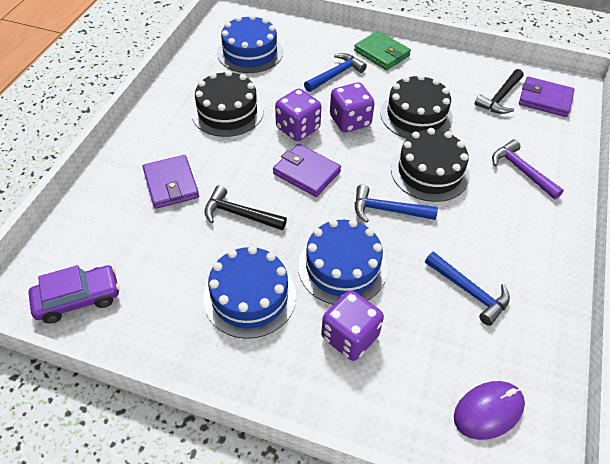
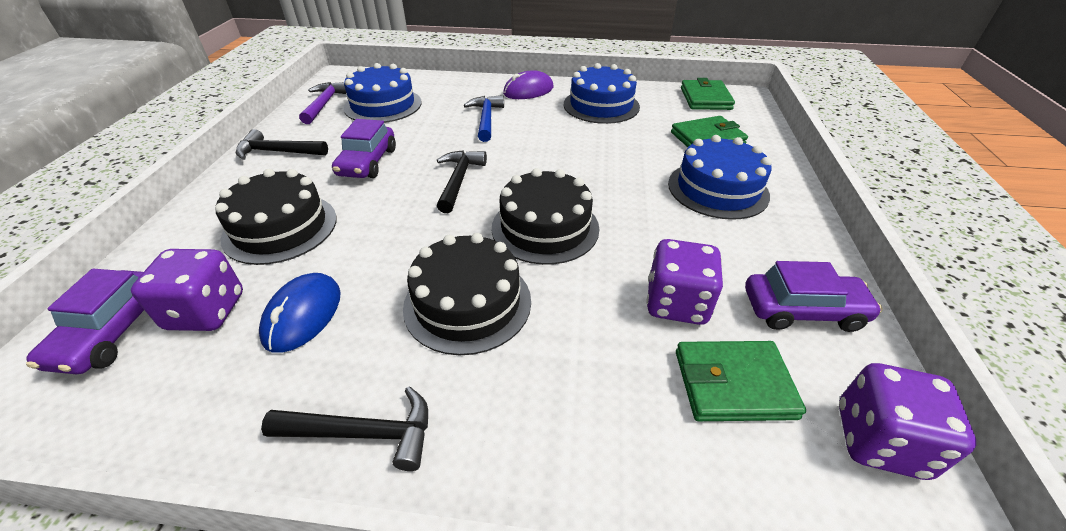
black hammer: 2 -> 3
blue hammer: 3 -> 1
blue mouse: 0 -> 1
green wallet: 1 -> 3
purple car: 1 -> 3
purple wallet: 3 -> 0

